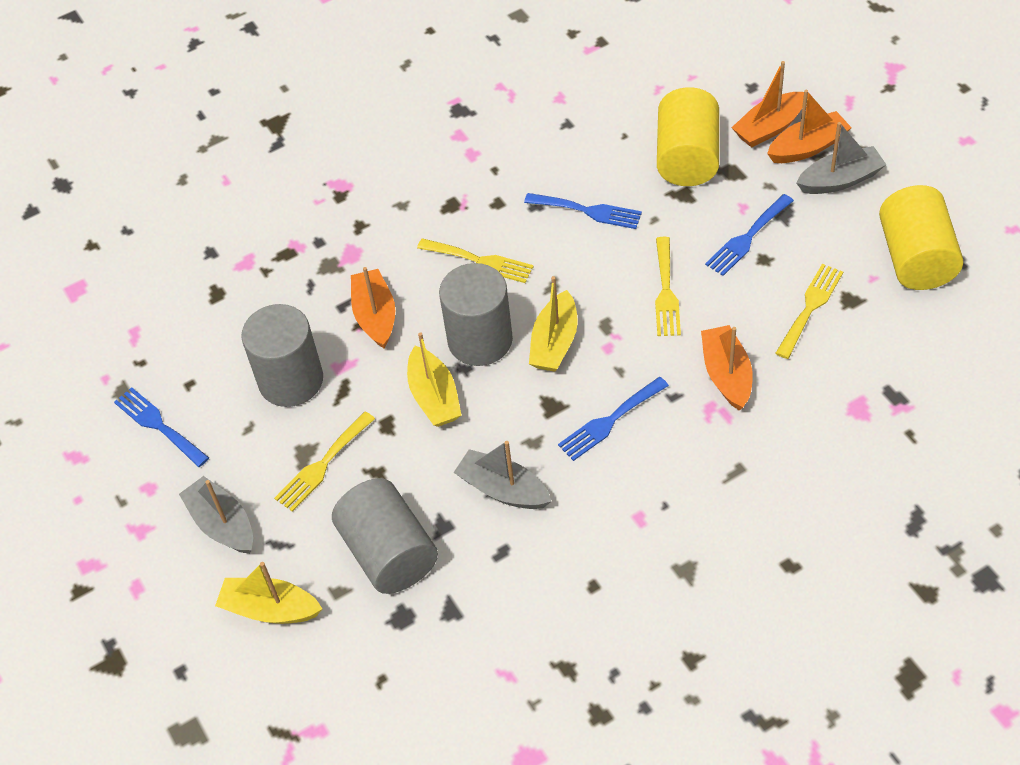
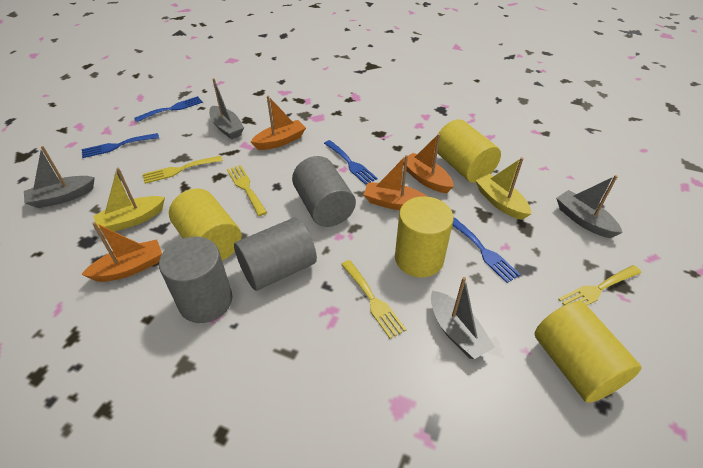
grey boat: 3 -> 4
yellow boat: 3 -> 2
yellow cylinder: 2 -> 4

